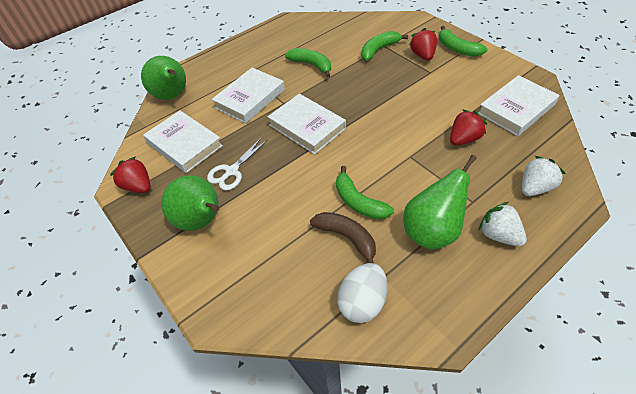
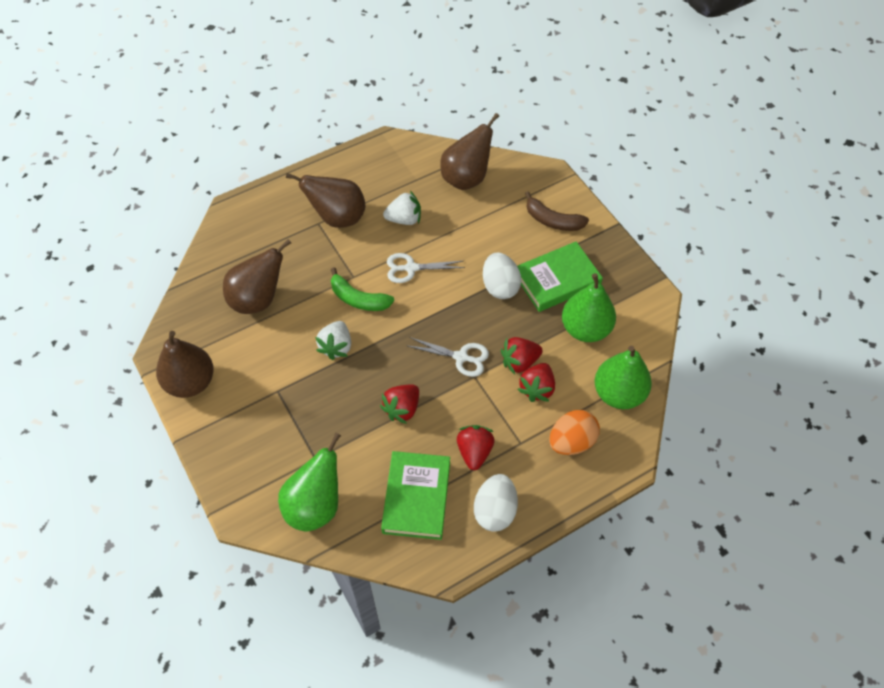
brown pear: 0 -> 4
green banana: 4 -> 1
green book: 0 -> 2
orange egg: 0 -> 1
red strawberry: 3 -> 4
white book: 4 -> 0
white egg: 1 -> 2
white scissors: 1 -> 2

